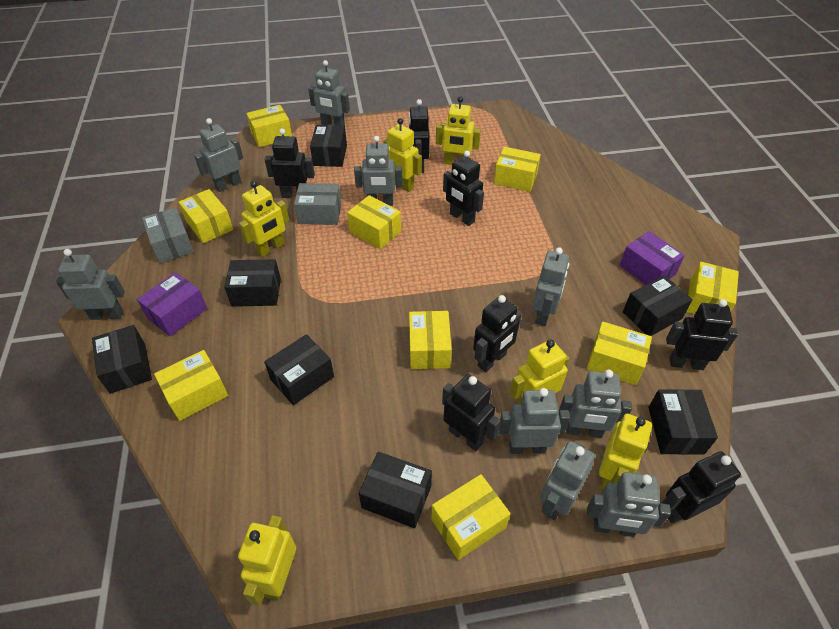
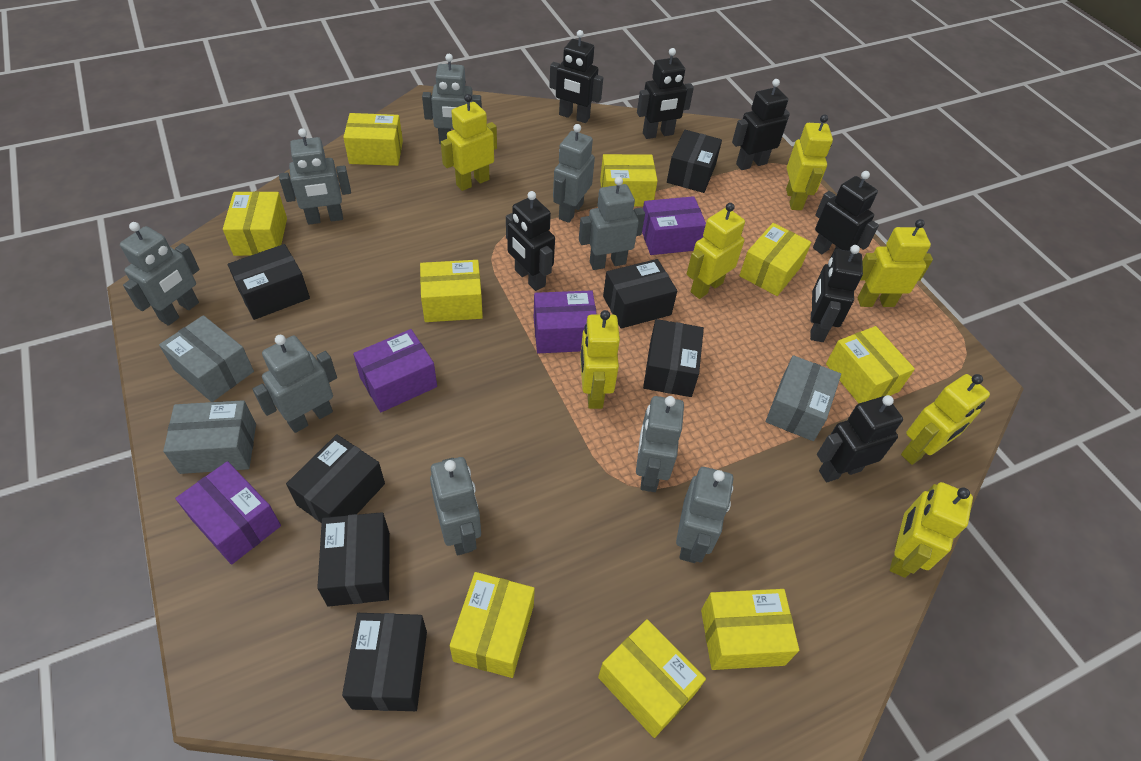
grey box: 2 -> 3
purple box: 2 -> 4
yellow robot: 6 -> 7

